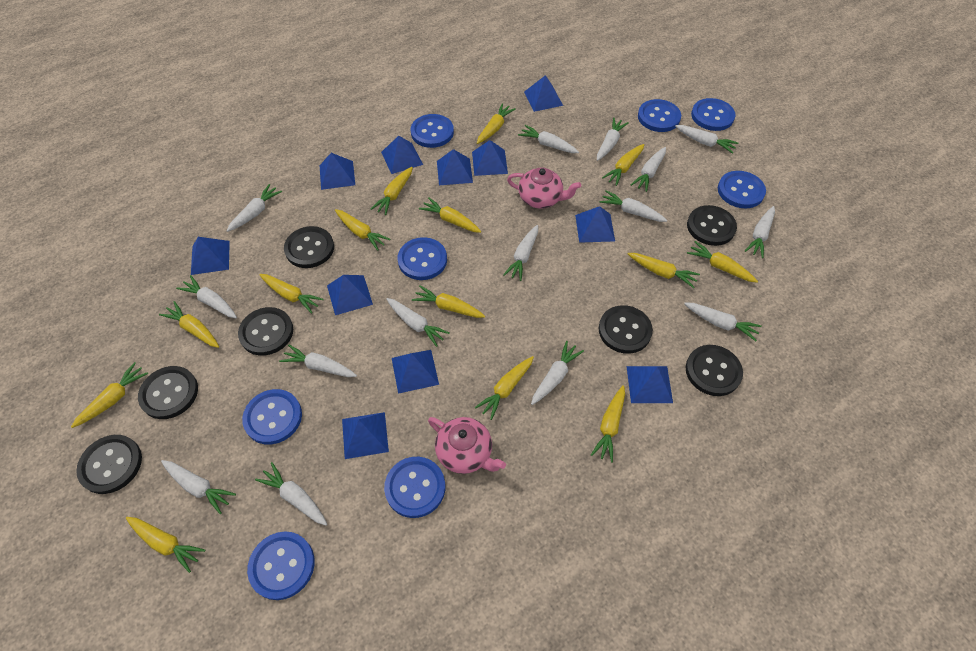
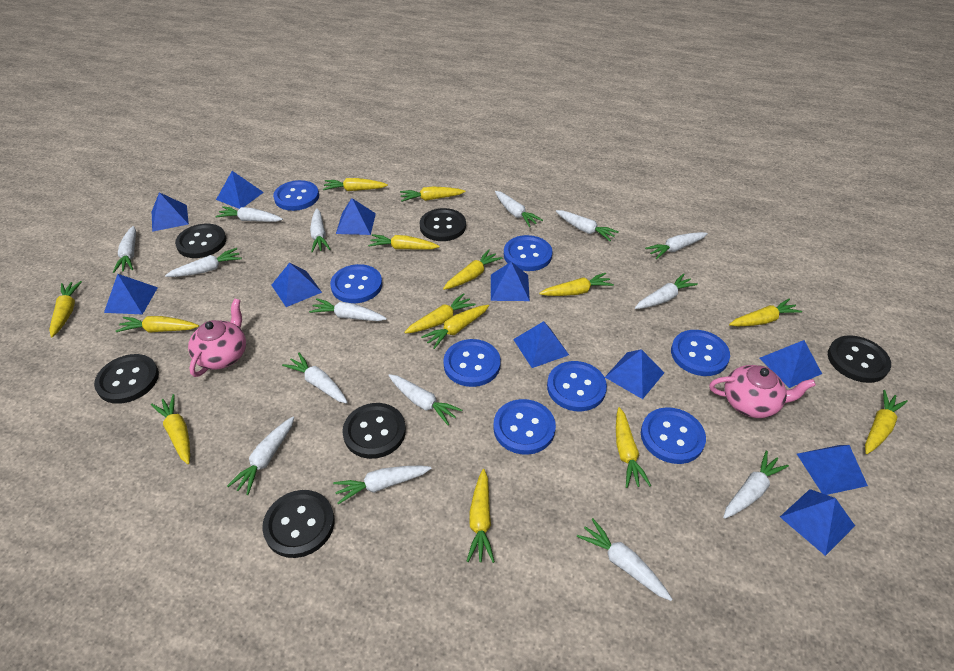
black button: 7 -> 6

